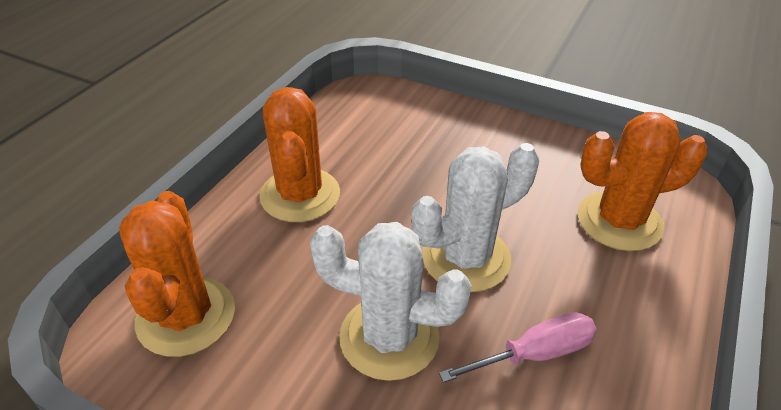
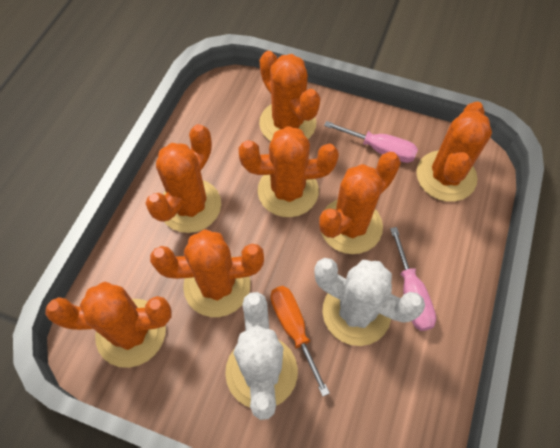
orange cactus: 3 -> 7
orange screwdriver: 0 -> 1
pink screwdriver: 1 -> 2

